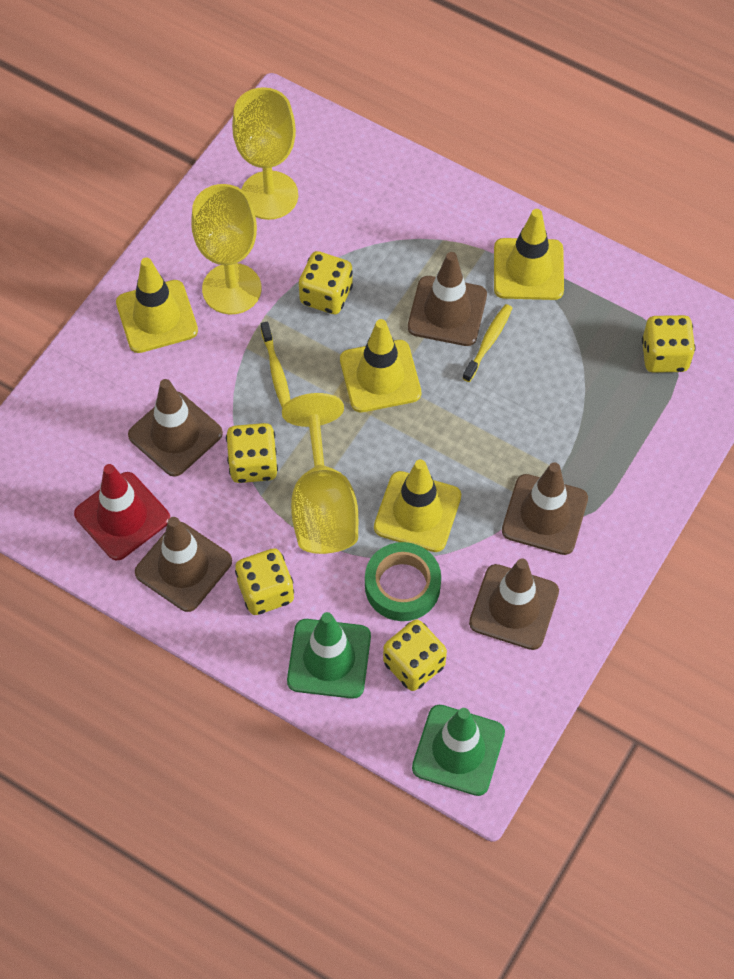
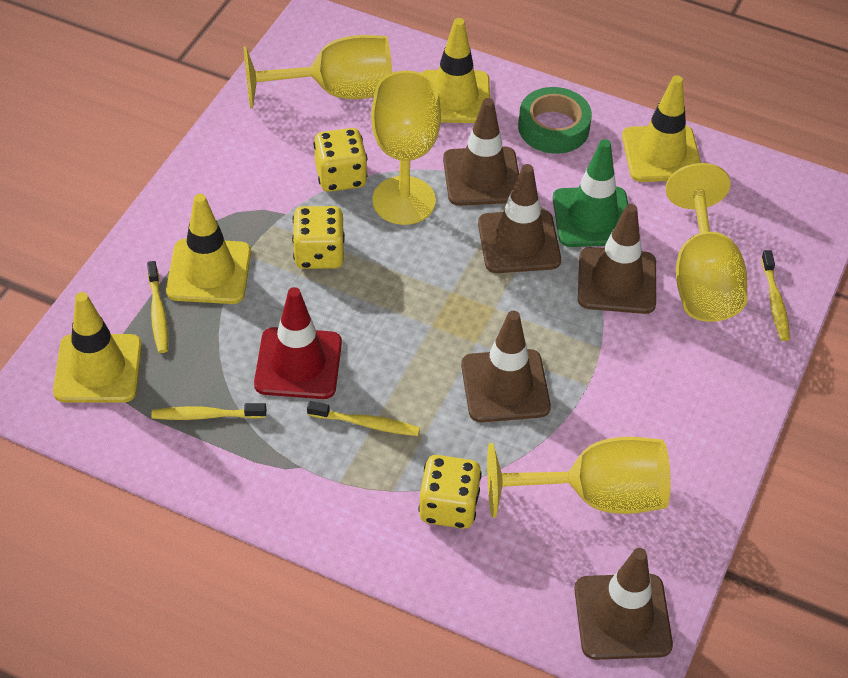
green traffic cone: 2 -> 1
yellow dice: 5 -> 3
yellow goblet: 3 -> 4
yellow toothbrush: 2 -> 4

